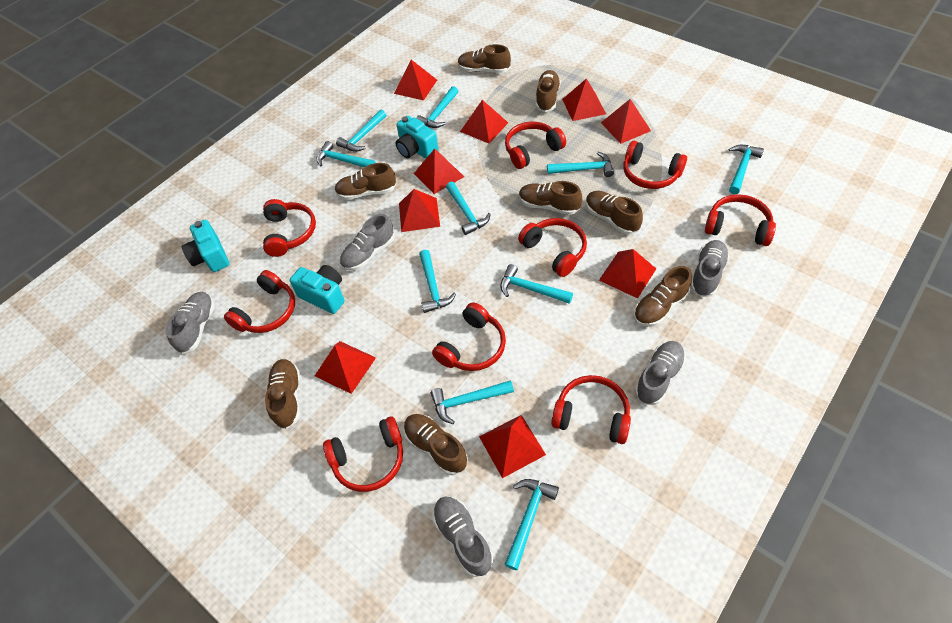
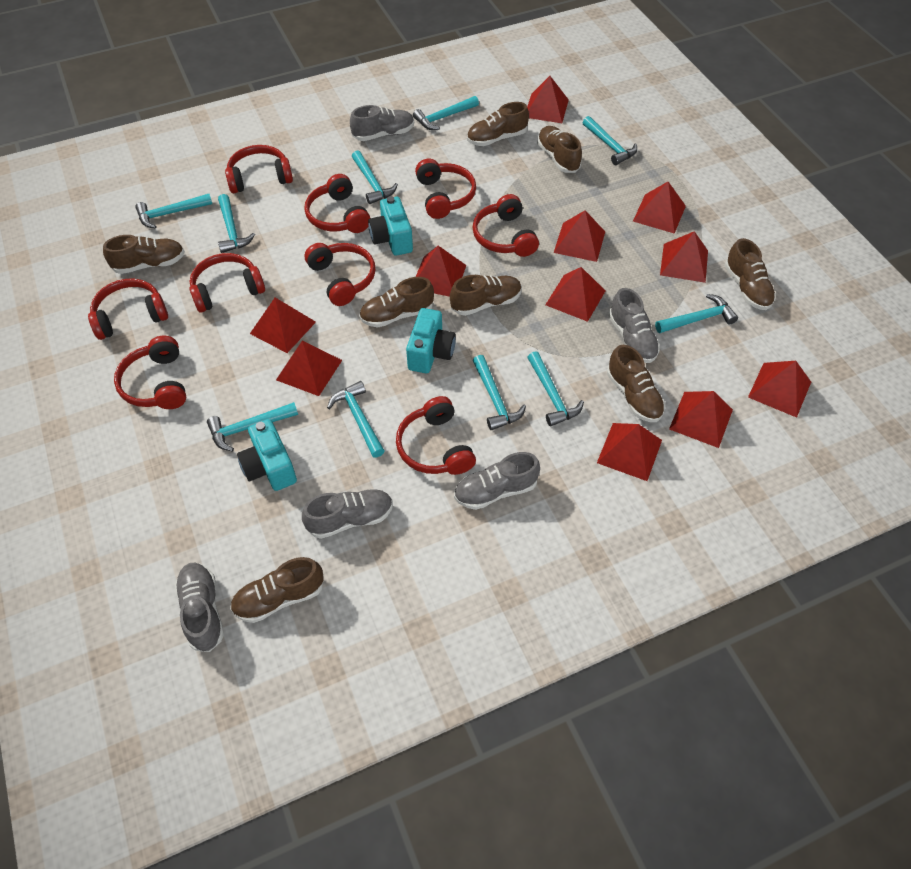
red pyramid: 9 -> 11

